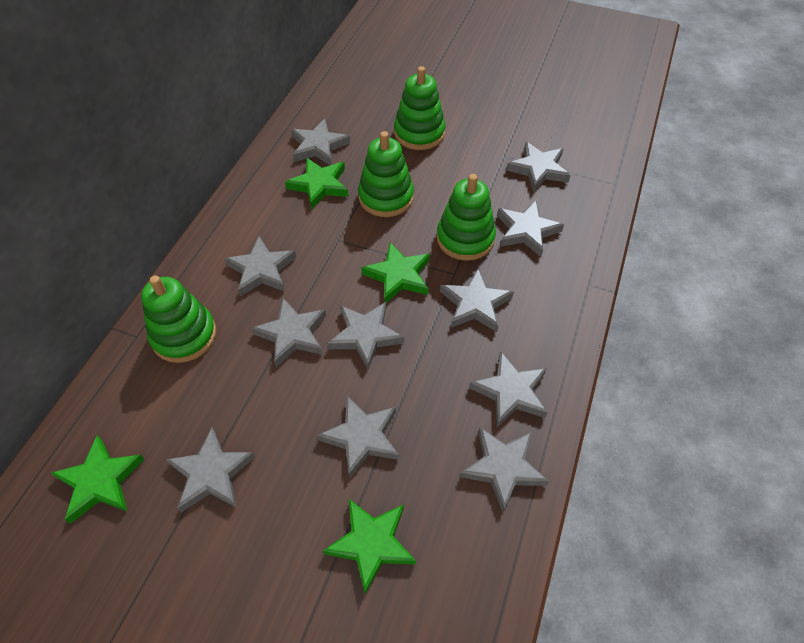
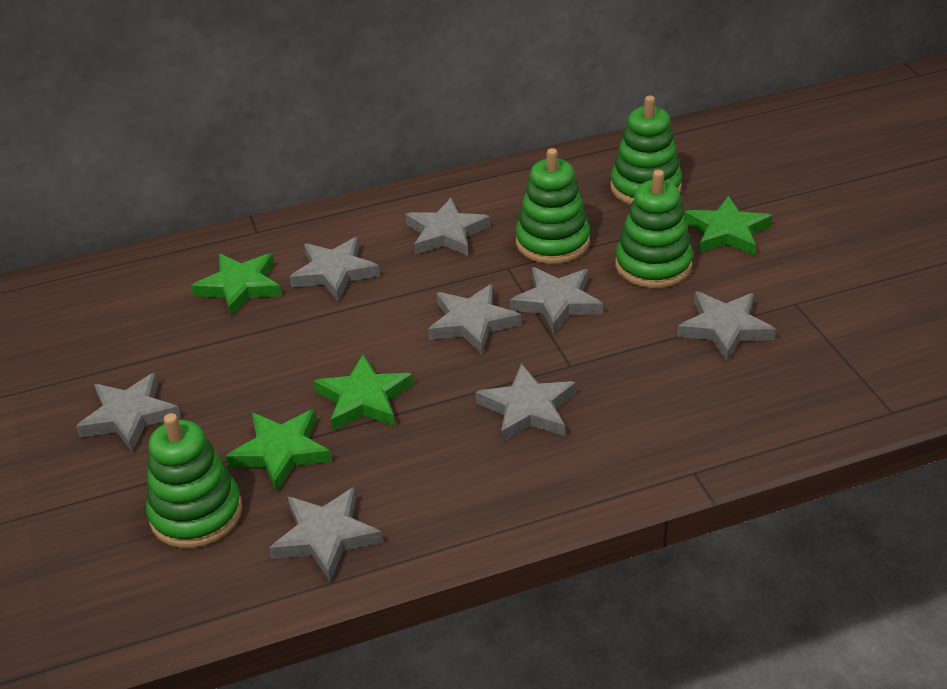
grey star: 11 -> 8

